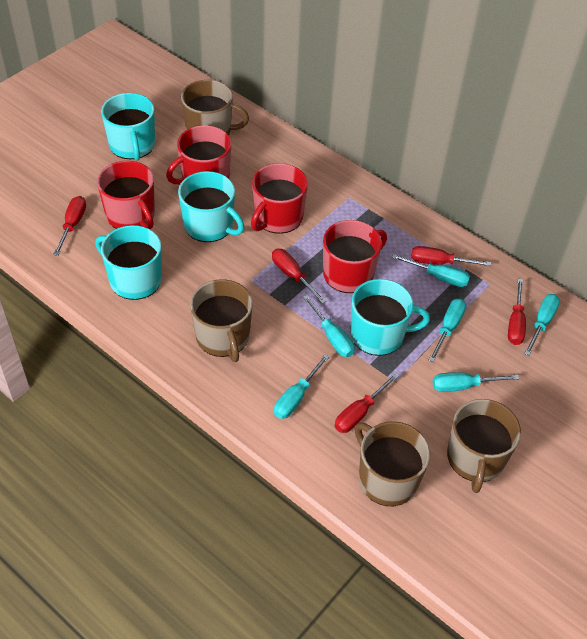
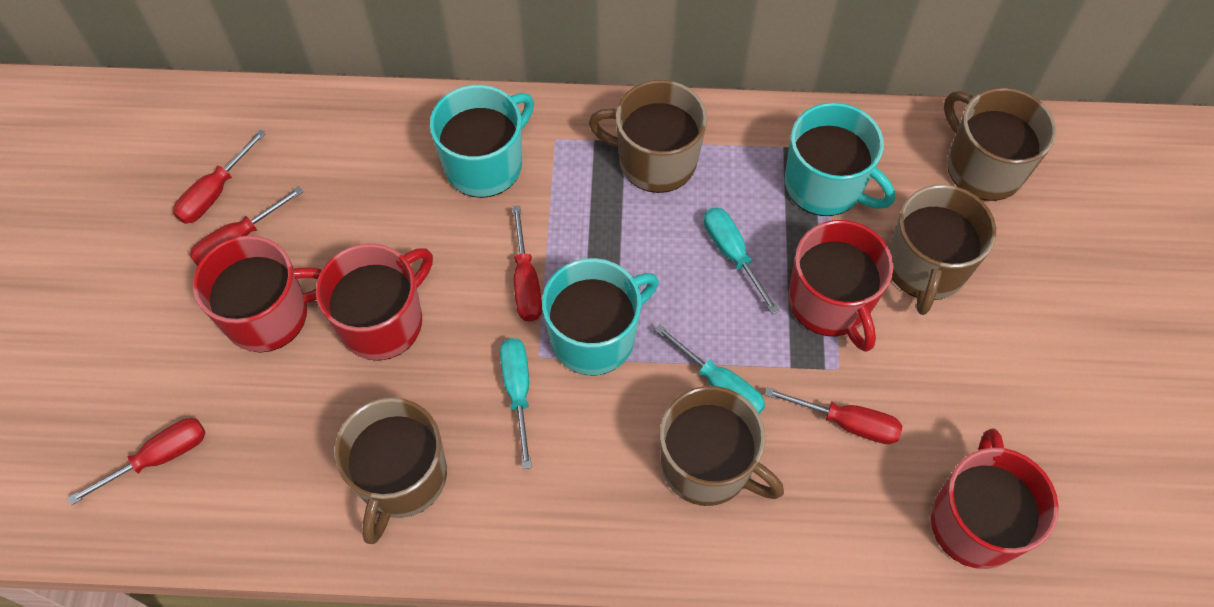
brown mug: 4 -> 5
turquoise mug: 4 -> 3
turquoise screwdriver: 6 -> 3

